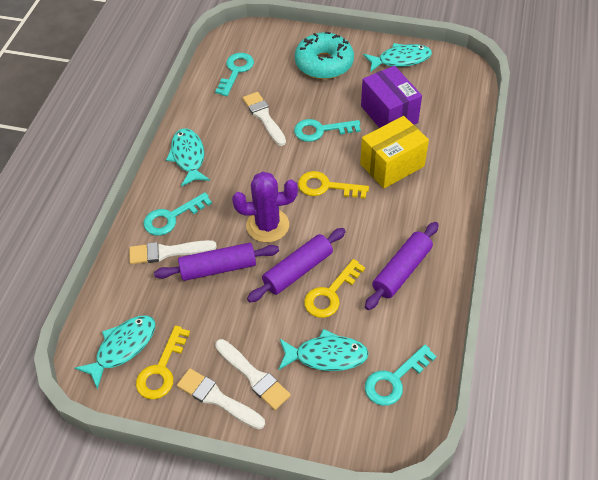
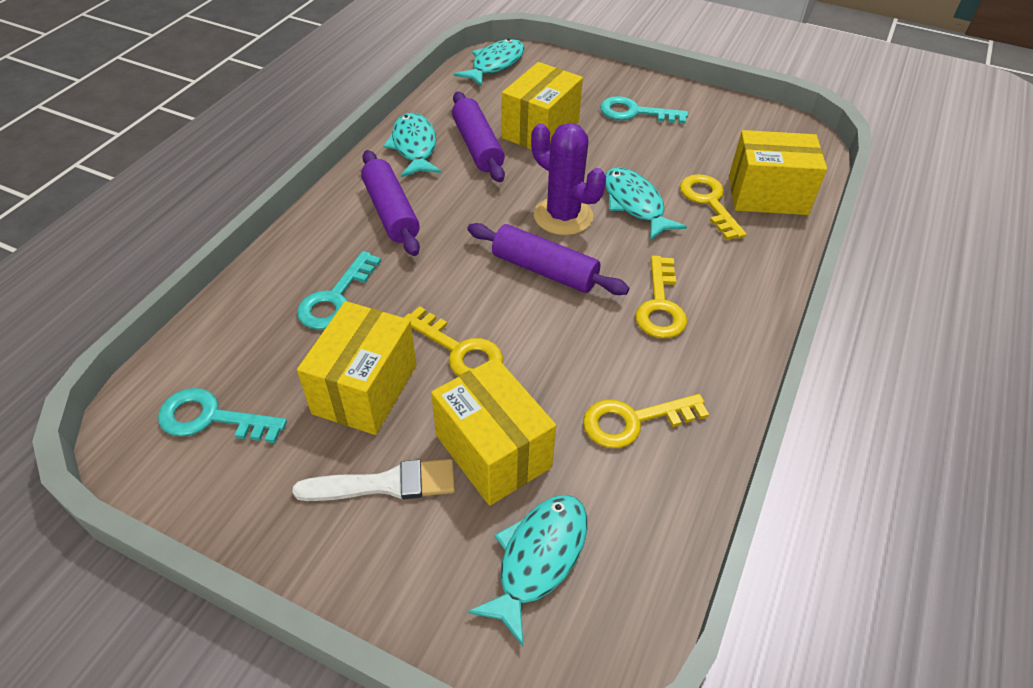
purple box: 1 -> 0
turquoise donut: 1 -> 0
turquoise key: 4 -> 3
white brush: 4 -> 1
yellow box: 1 -> 4
yellow key: 3 -> 4

